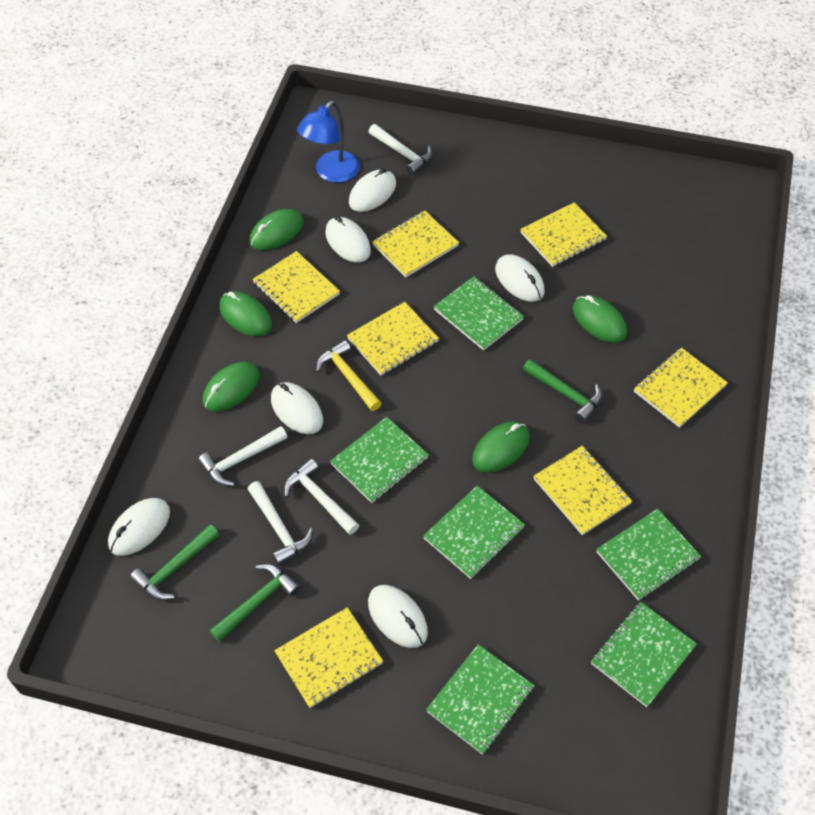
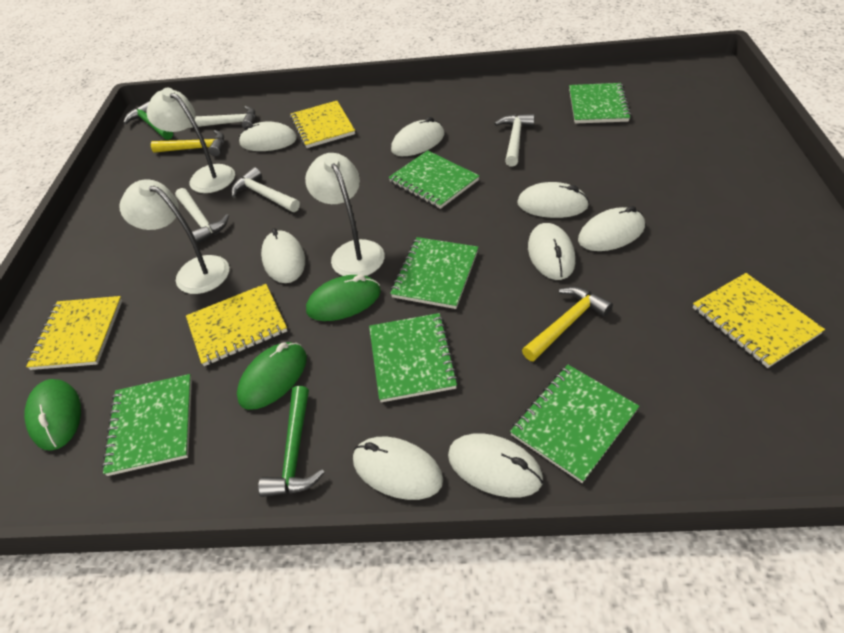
blue lamp: 1 -> 0
green hammer: 3 -> 2
green mouse: 5 -> 3
white lamp: 0 -> 3
white mouse: 6 -> 8
yellow hammer: 1 -> 2
yellow notebook: 7 -> 4

